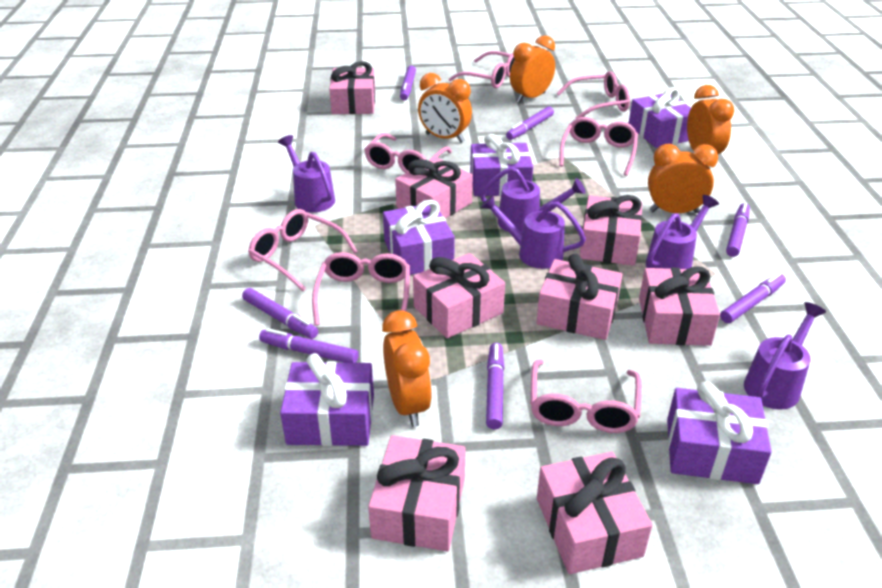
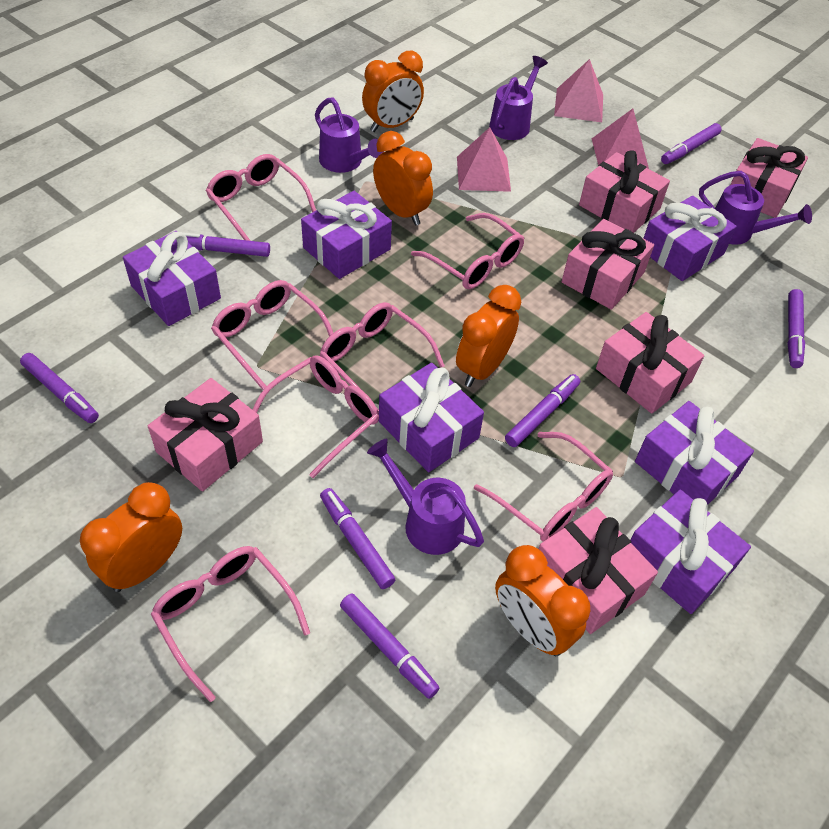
pink gift: 8 -> 6
pink pyramid: 0 -> 3
purple gift: 5 -> 6
purple watering can: 5 -> 4

